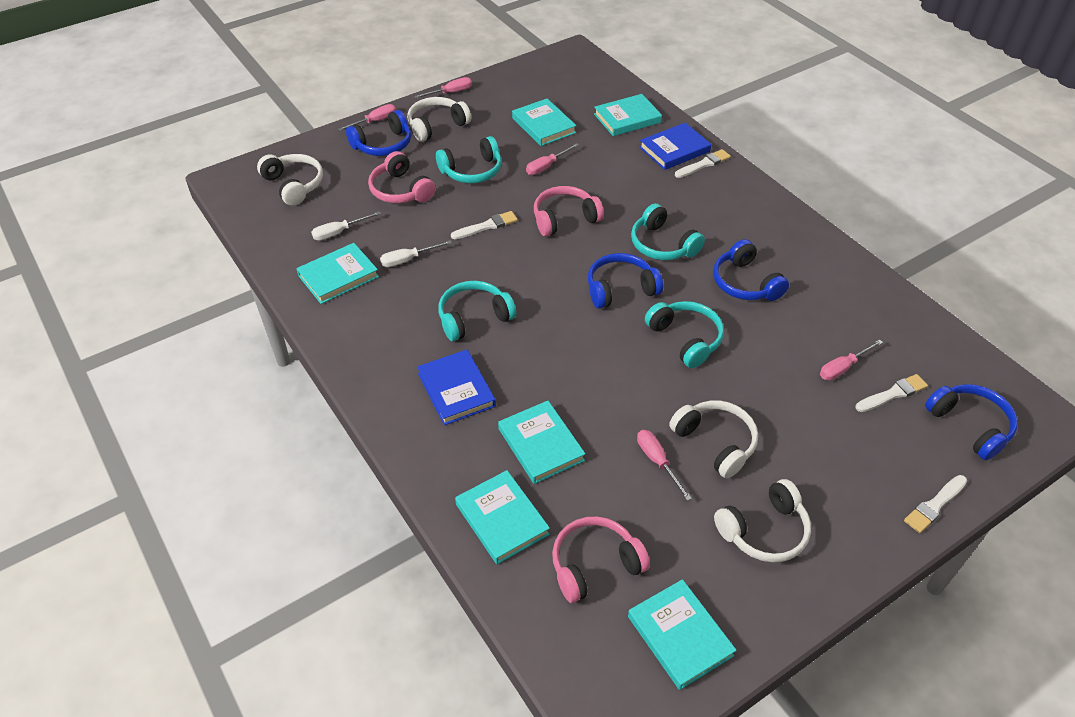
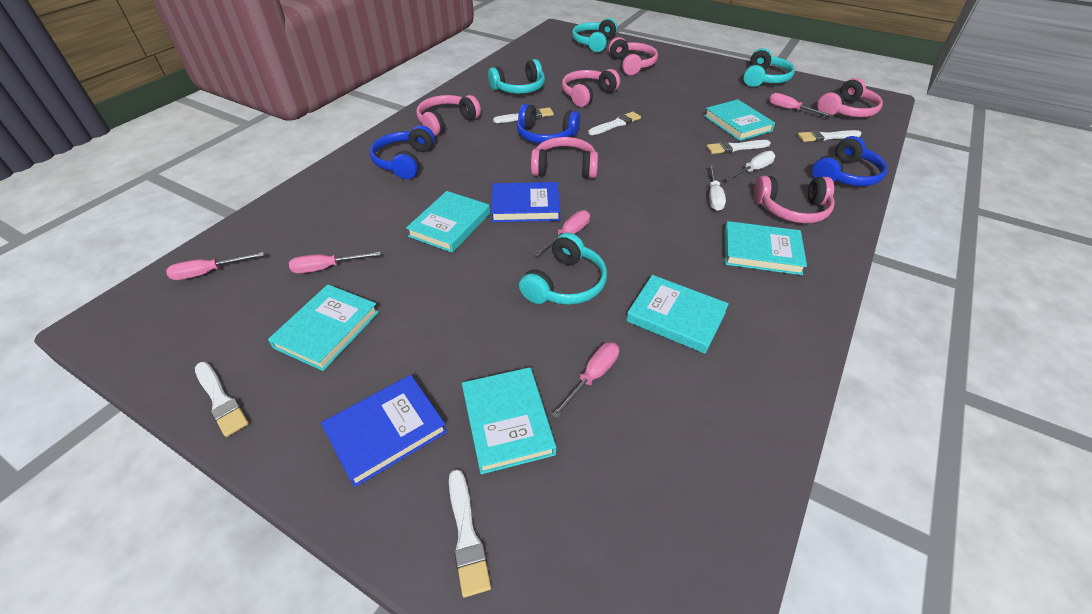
blue headphones: 4 -> 3
pink headphones: 3 -> 6
white brush: 4 -> 6
white headphones: 4 -> 0

